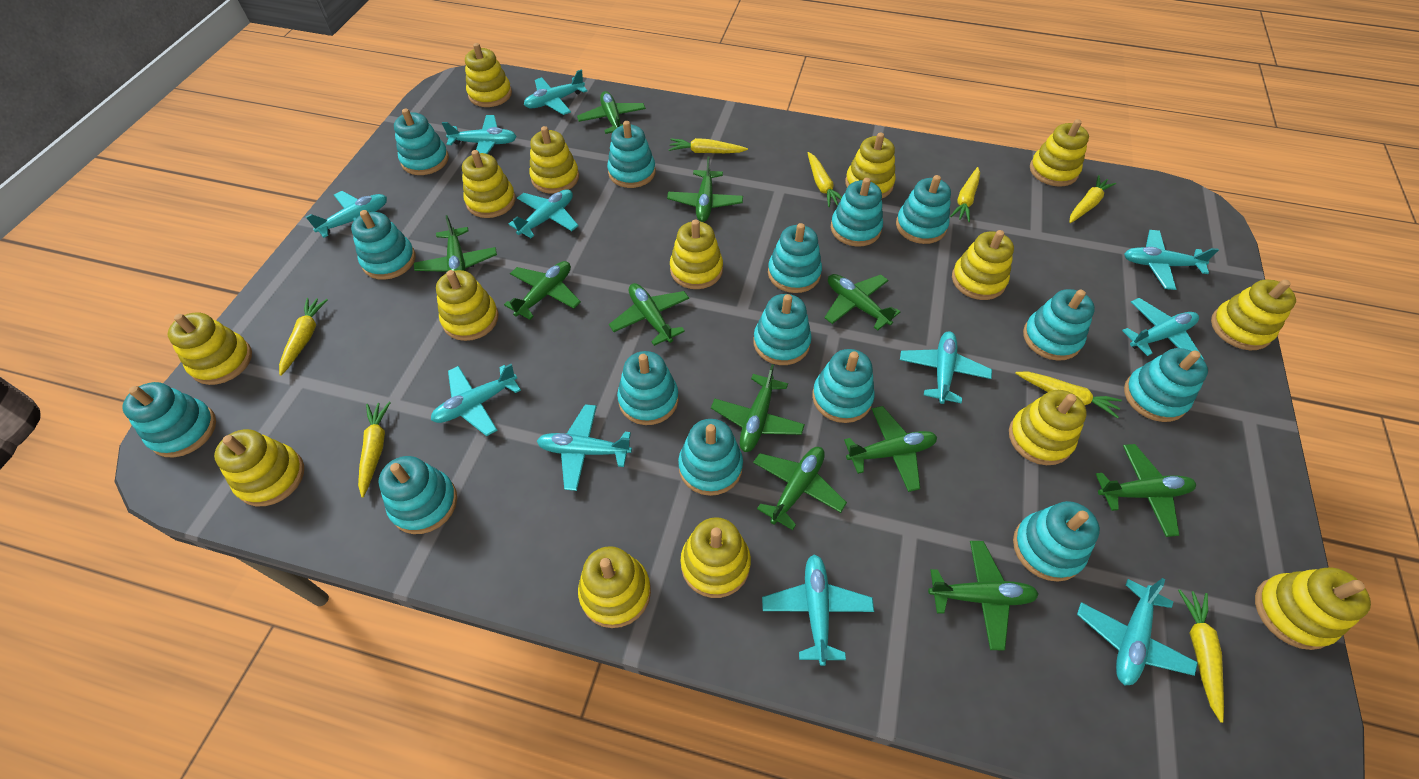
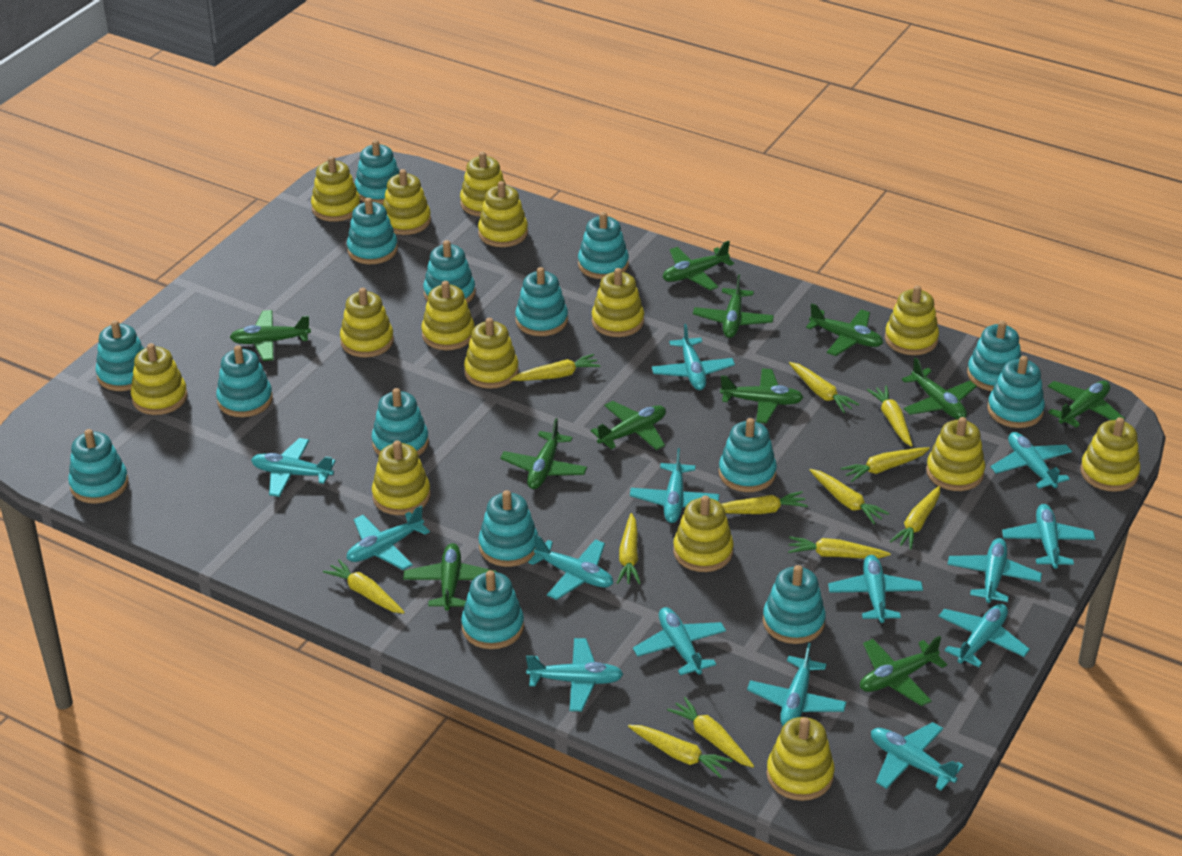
turquoise plane: 11 -> 14
yellow carrot: 8 -> 12

